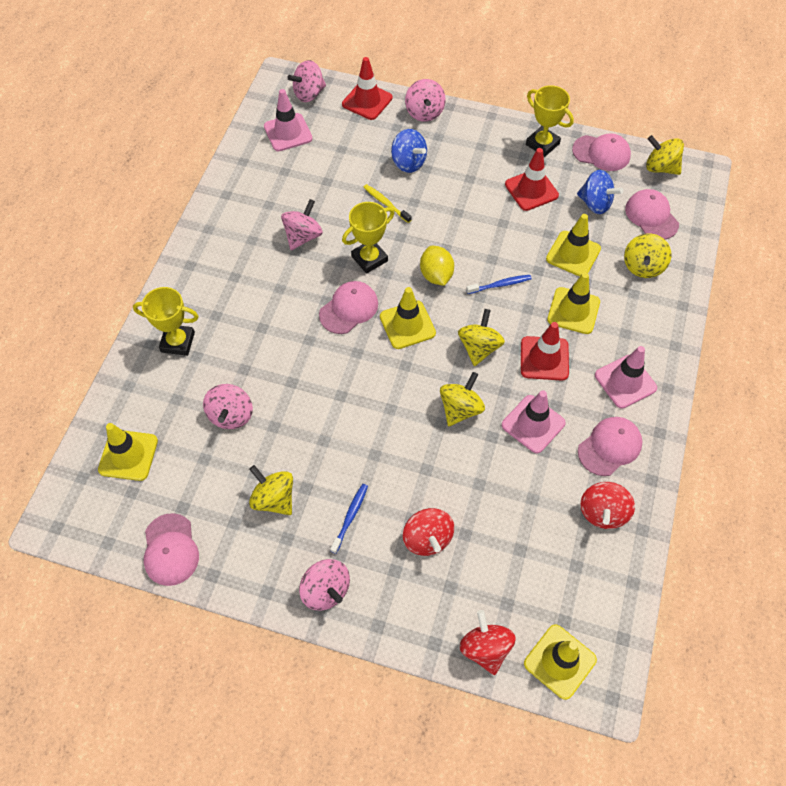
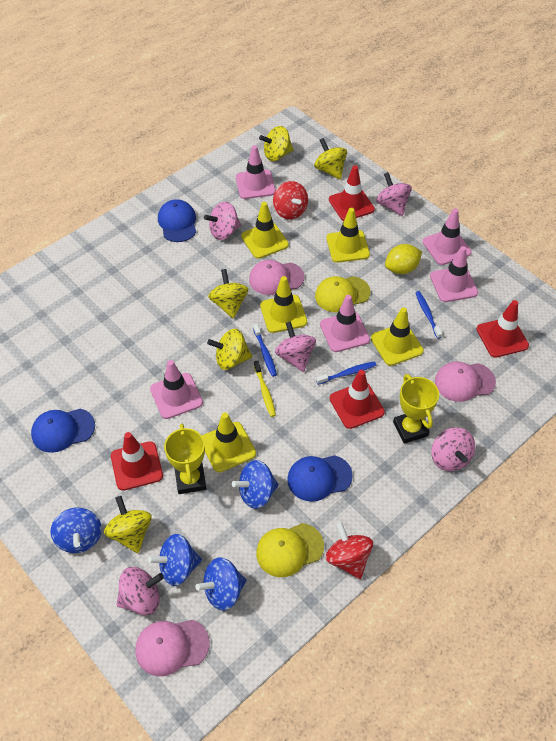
blue cap: 0 -> 3
blue spinning top: 2 -> 4
blue toothbrush: 2 -> 3
pink cap: 5 -> 3
pink traffic cone: 3 -> 5
red spinning top: 3 -> 2
red traffic cone: 3 -> 4
yellow cap: 0 -> 2
yellow trophy: 3 -> 2

